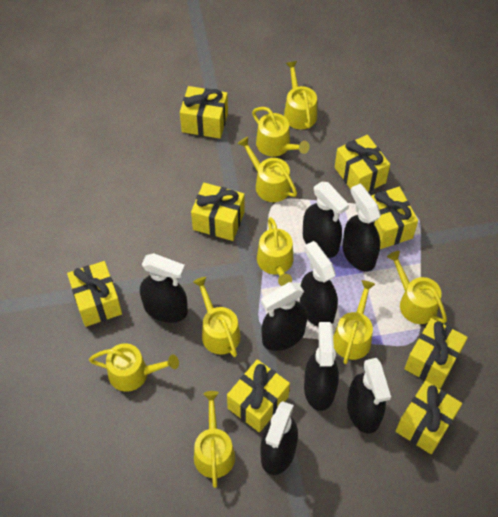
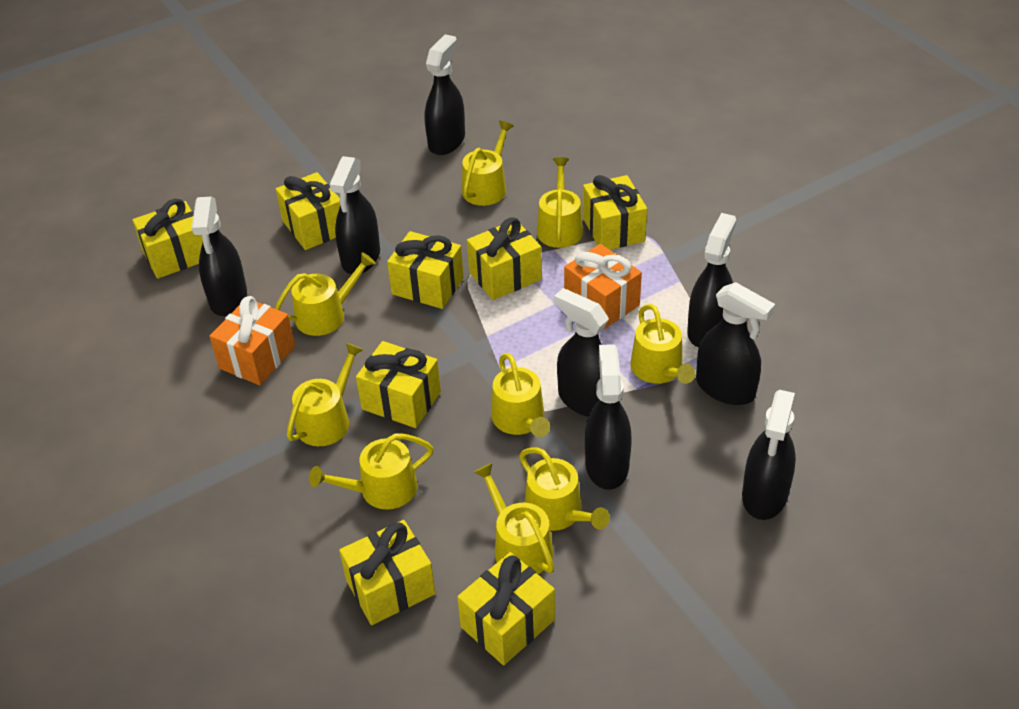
orange gift: 0 -> 2

